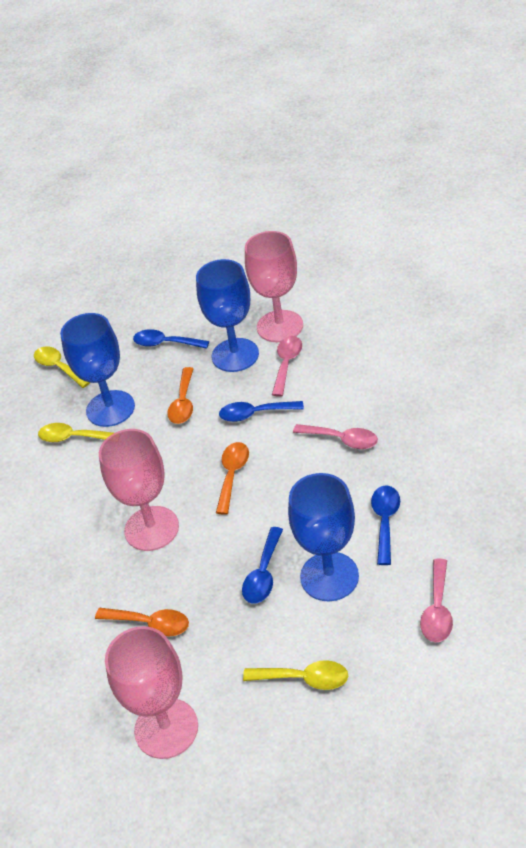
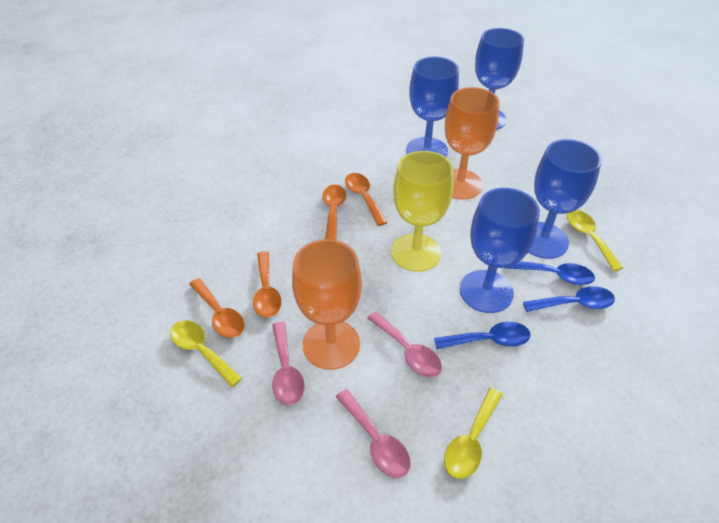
blue goblet: 3 -> 4
blue spoon: 4 -> 3
orange goblet: 0 -> 2
orange spoon: 3 -> 4
pink goblet: 3 -> 0
yellow goblet: 0 -> 1

